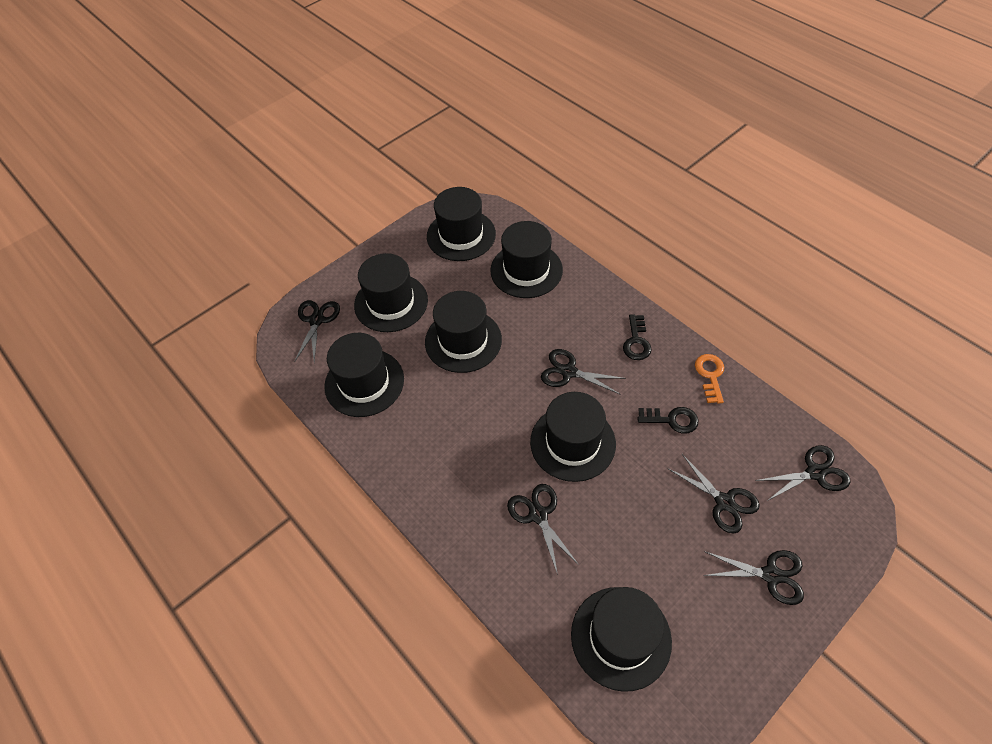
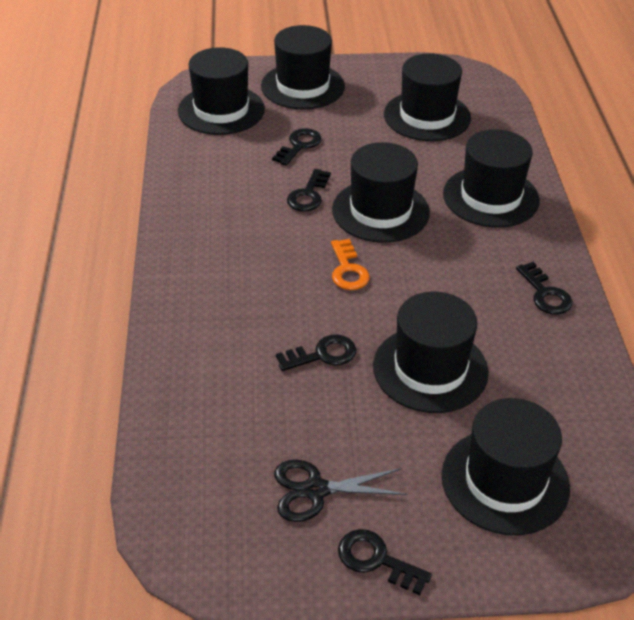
black key: 2 -> 5
black scissors: 6 -> 1

